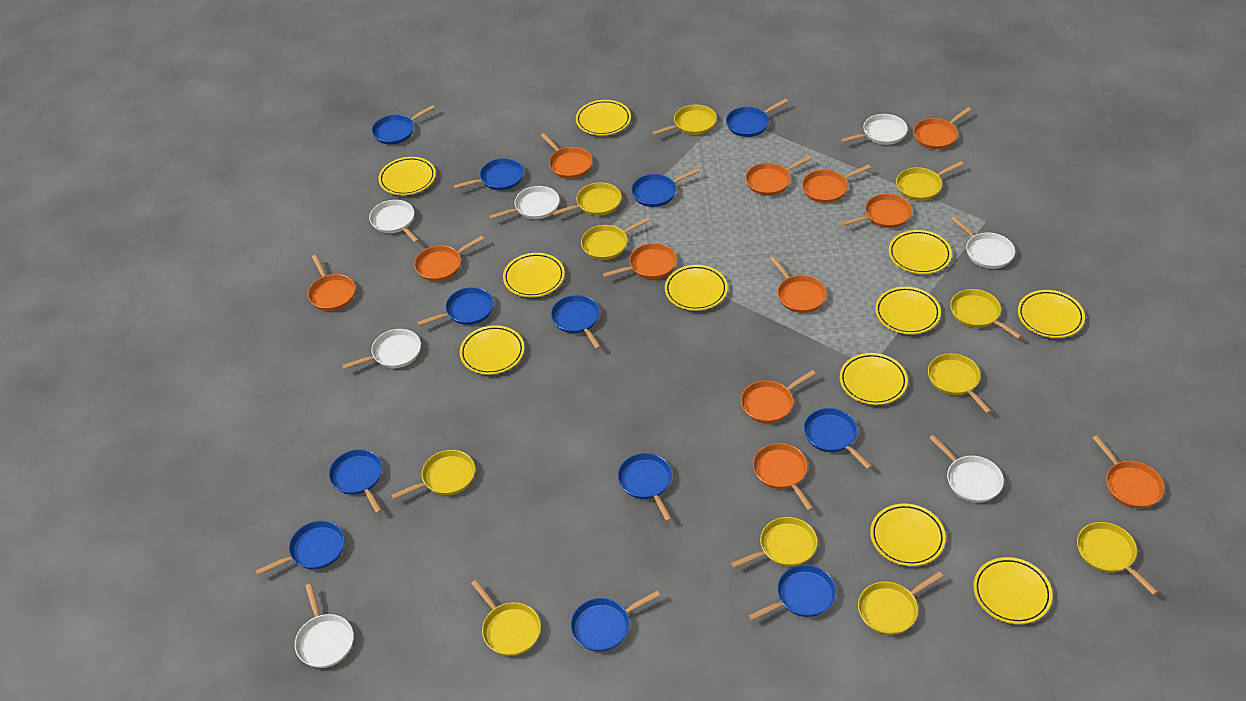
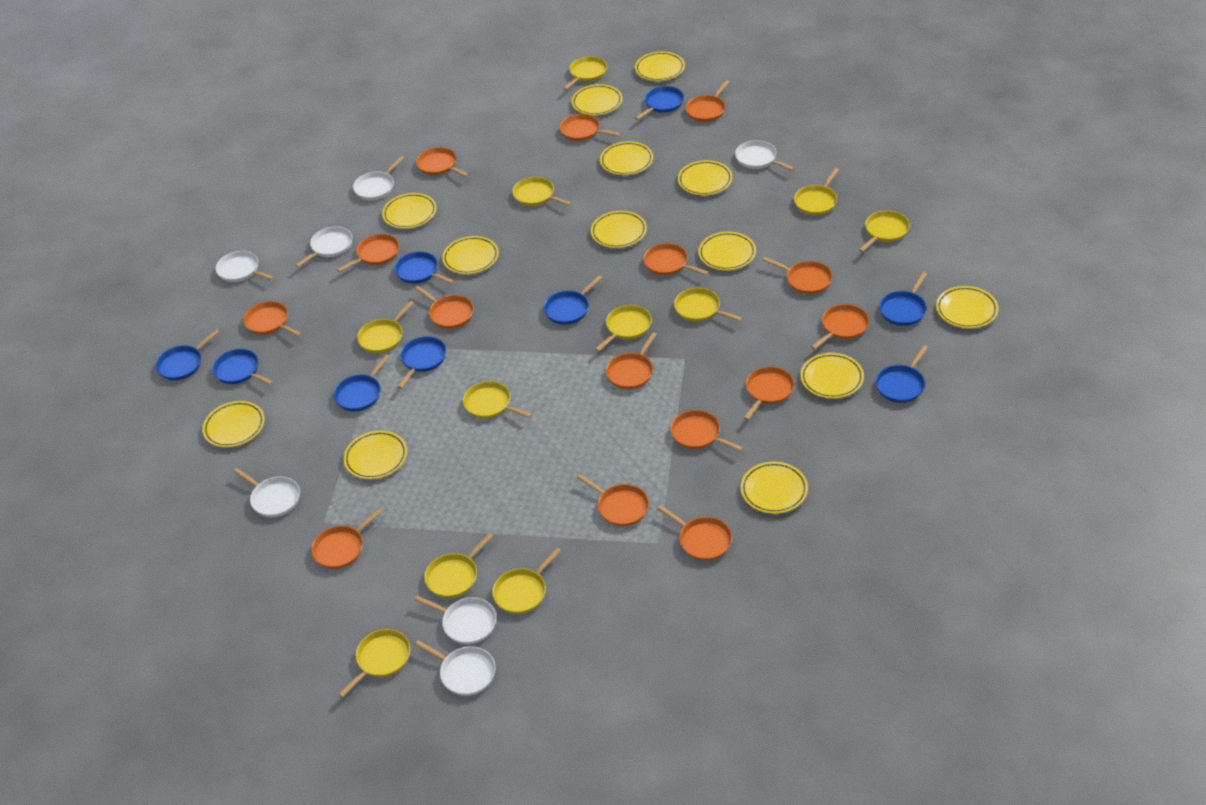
blue pan: 12 -> 9
orange pan: 12 -> 15
yellow plate: 11 -> 13

